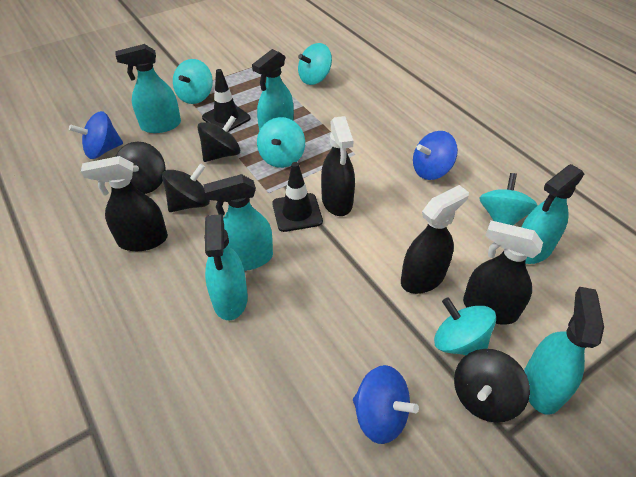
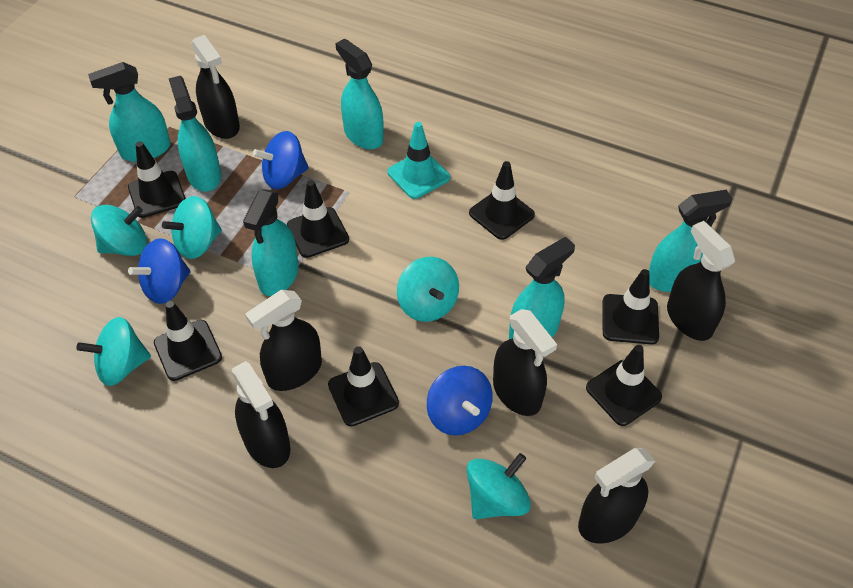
black spinning top: 4 -> 0
black spray bottle: 4 -> 6
black traffic cone: 2 -> 7
turquoise traffic cone: 0 -> 1

